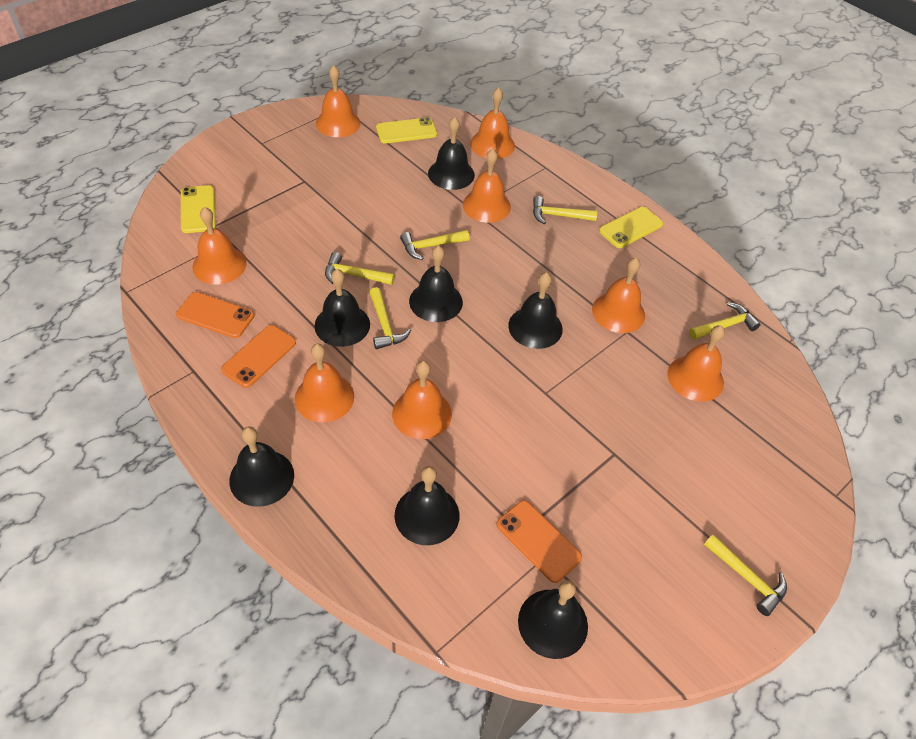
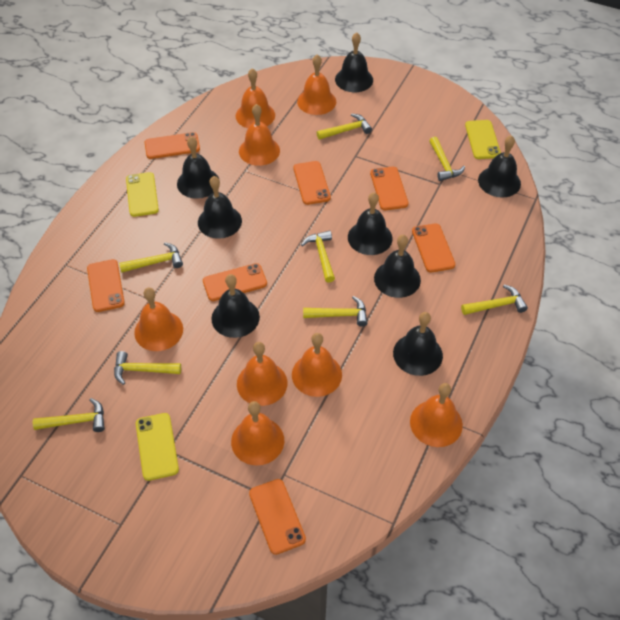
black bell: 7 -> 8
orange phone: 3 -> 7
yellow hammer: 6 -> 8

